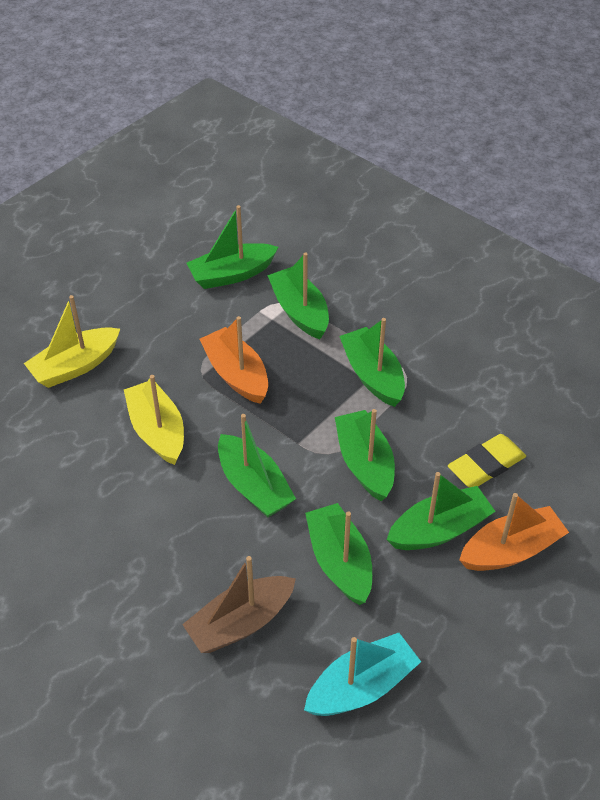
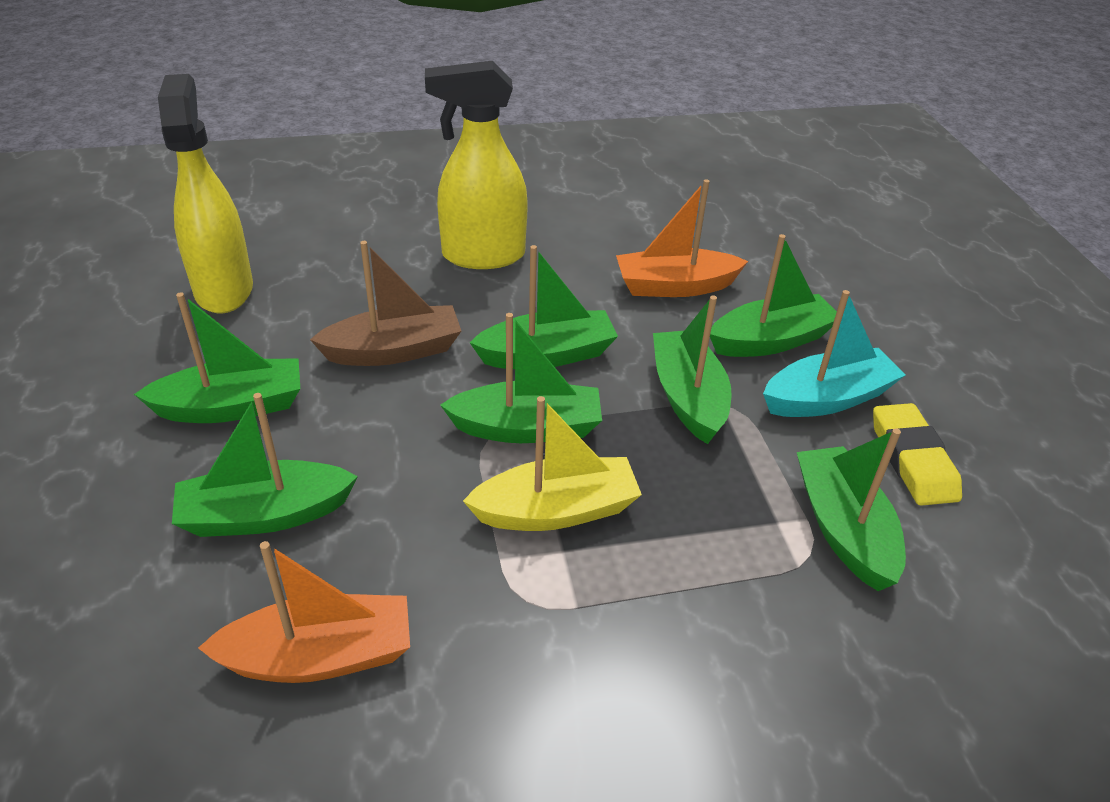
yellow boat: 2 -> 1
yellow spray bottle: 0 -> 2

